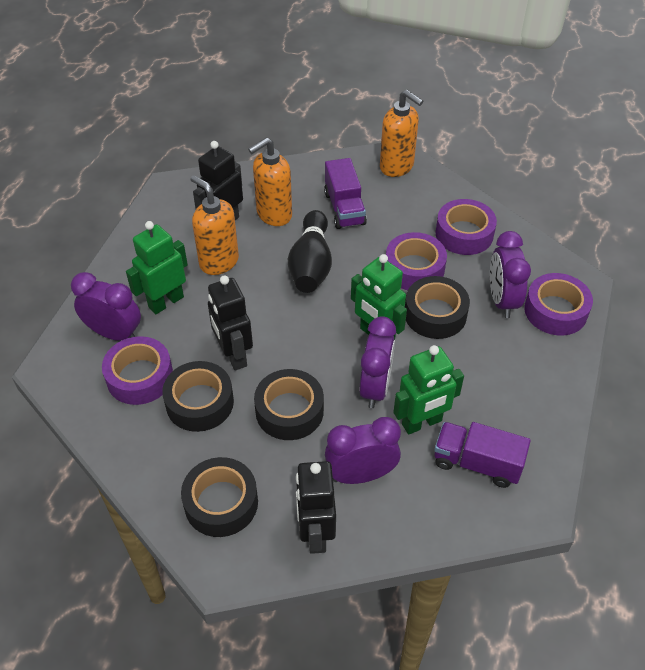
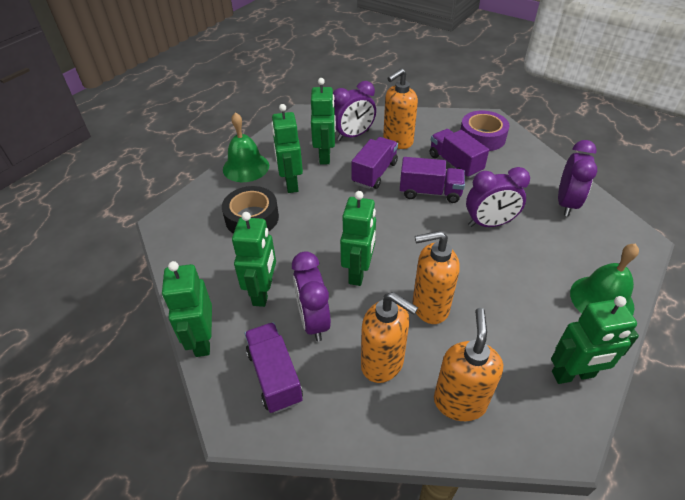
black bowling pin: 1 -> 0
black robot: 3 -> 0
black tape: 4 -> 1
green bell: 0 -> 2
green robot: 3 -> 6
orange soap dispenser: 3 -> 4
purple tape: 4 -> 1
purple truck: 2 -> 4

